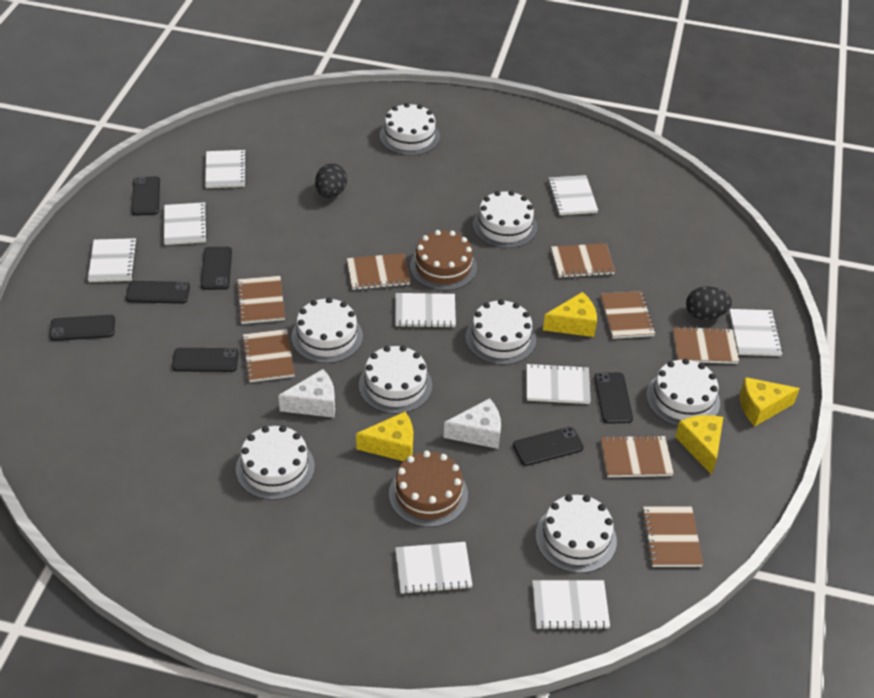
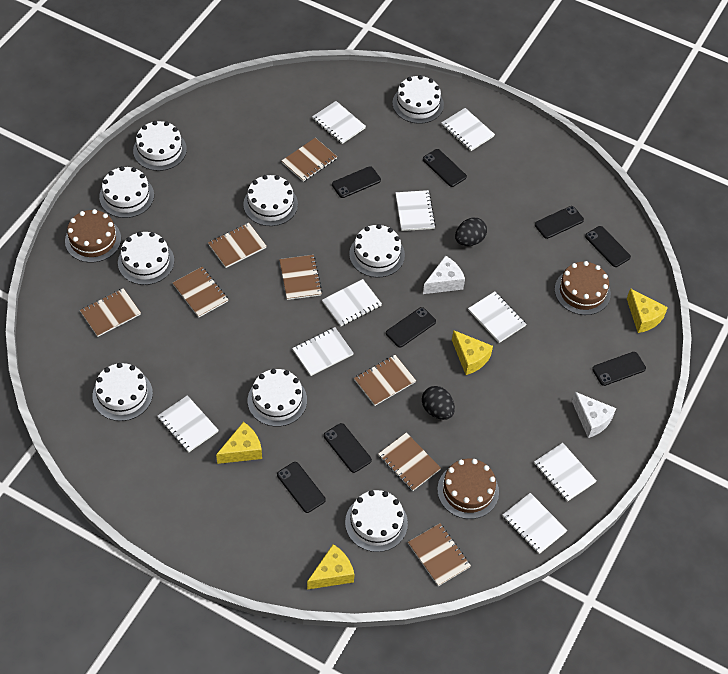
black phone: 7 -> 8
brown cake: 2 -> 3
white cake: 8 -> 9

